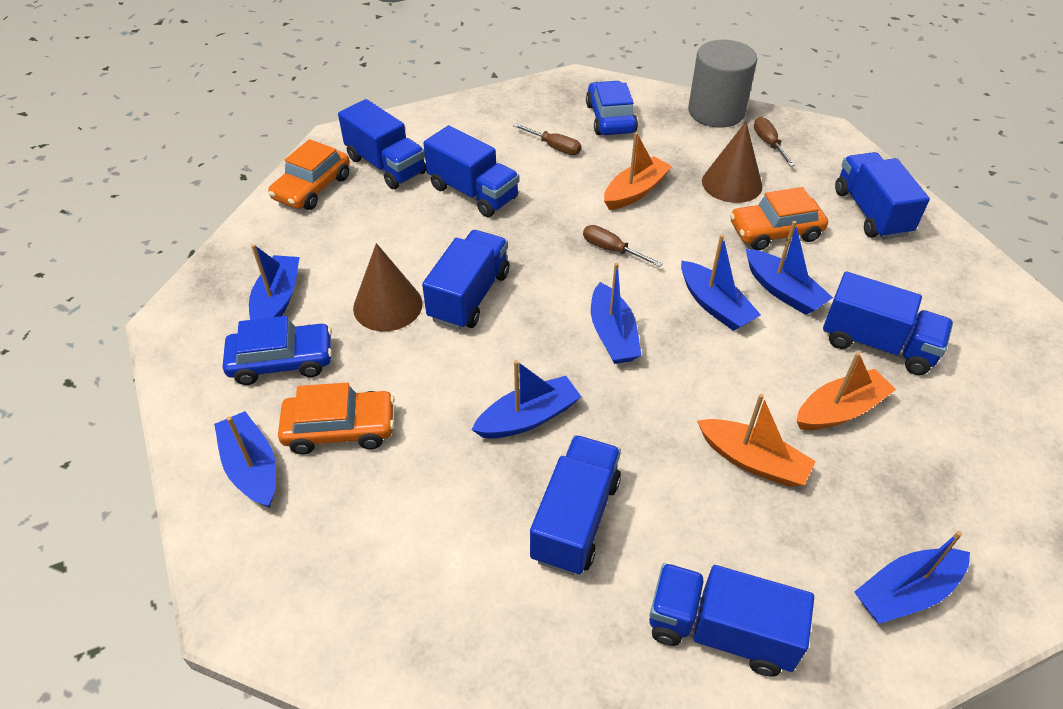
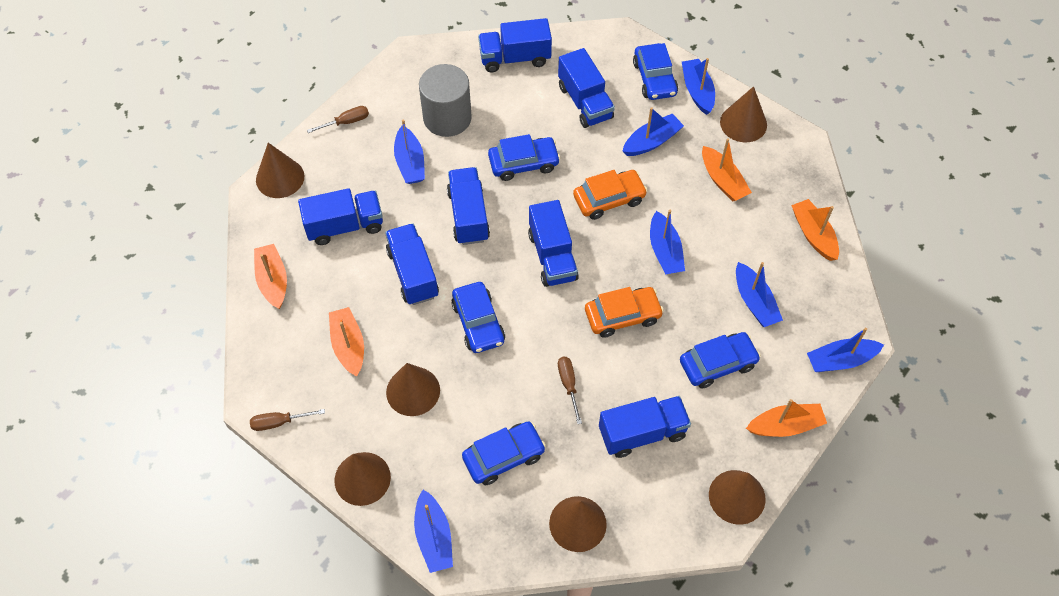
blue car: 2 -> 5
brown cone: 2 -> 6
orange boat: 3 -> 5
orange car: 3 -> 2

